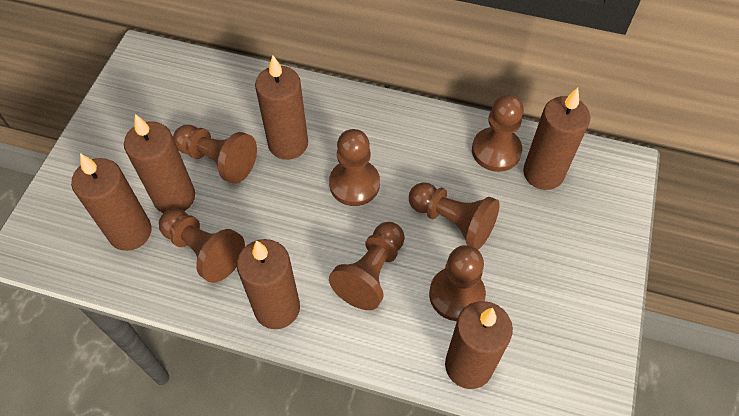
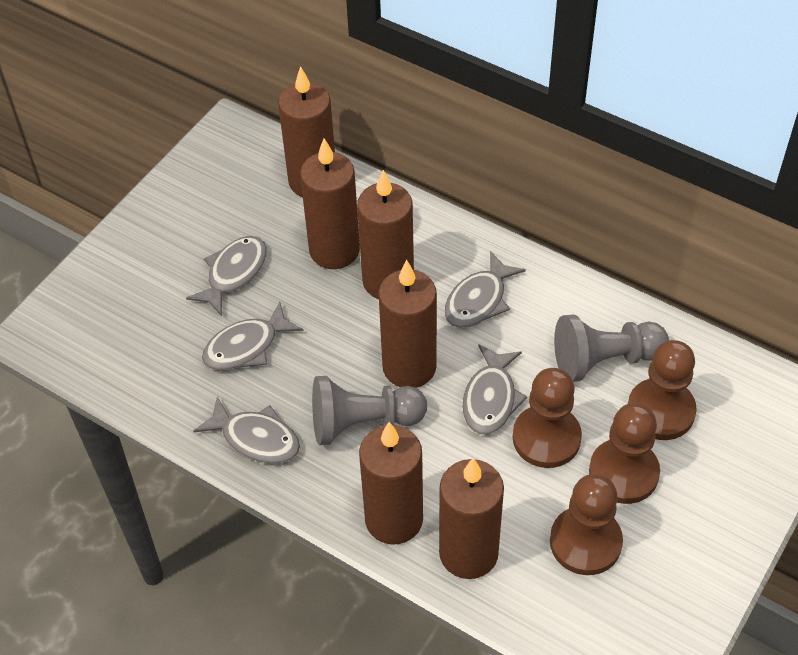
brown pawn: 7 -> 4
grey fish: 0 -> 5
grey pawn: 0 -> 2

